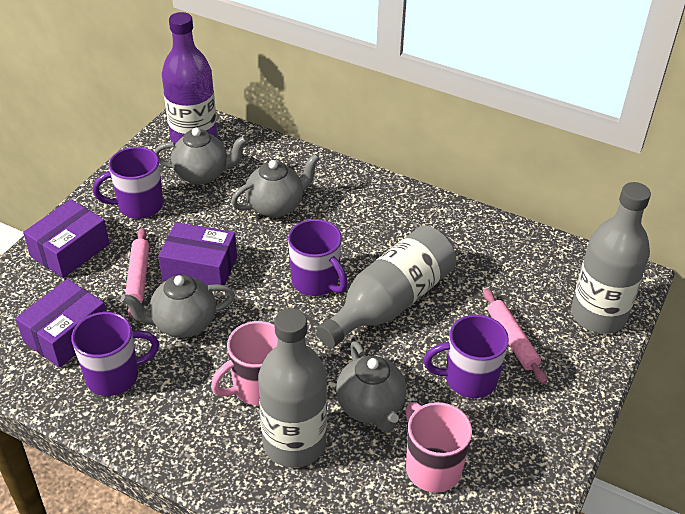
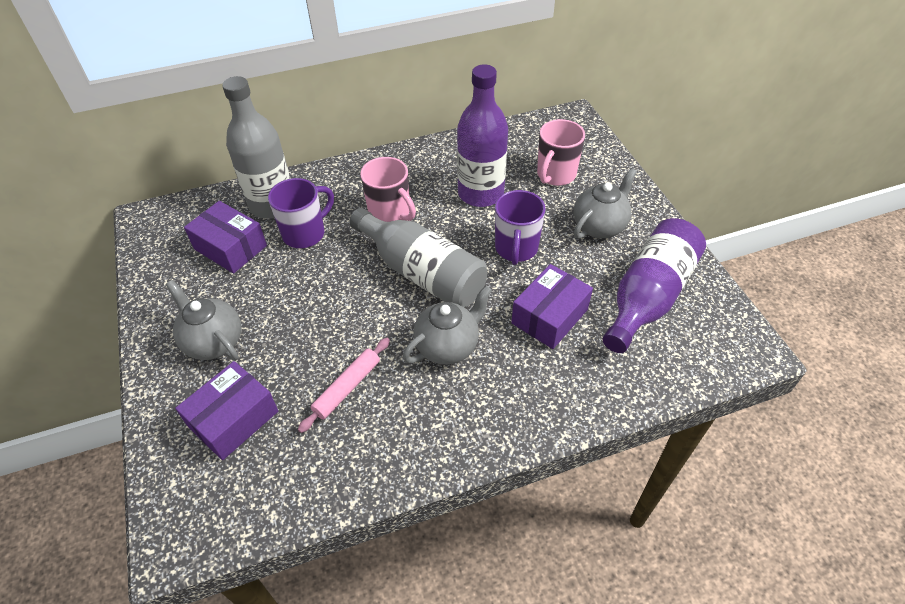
grey bottle: 3 -> 2
grey teapot: 4 -> 3
pink rolling pin: 2 -> 1
purple bottle: 1 -> 2
purple mug: 4 -> 2

